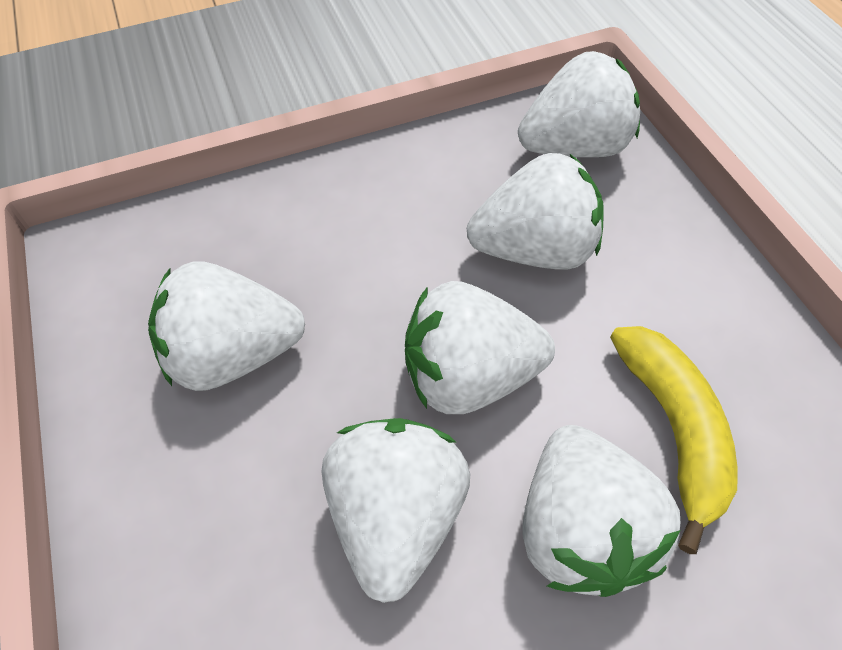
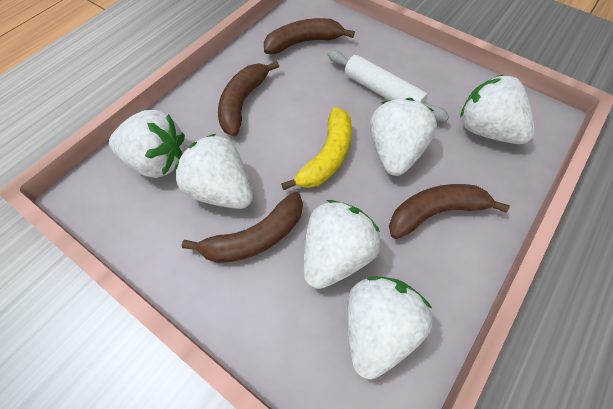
brown banana: 0 -> 4
white rolling pin: 0 -> 1

